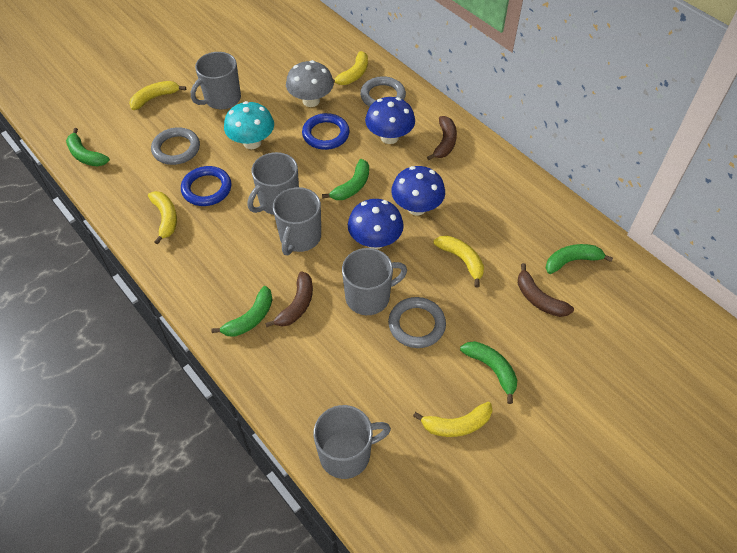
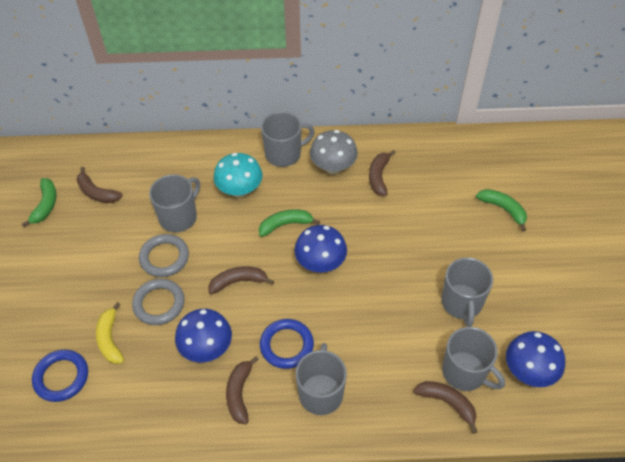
brown banana: 3 -> 5
green banana: 5 -> 3
grey ring: 3 -> 2
yellow banana: 5 -> 1

